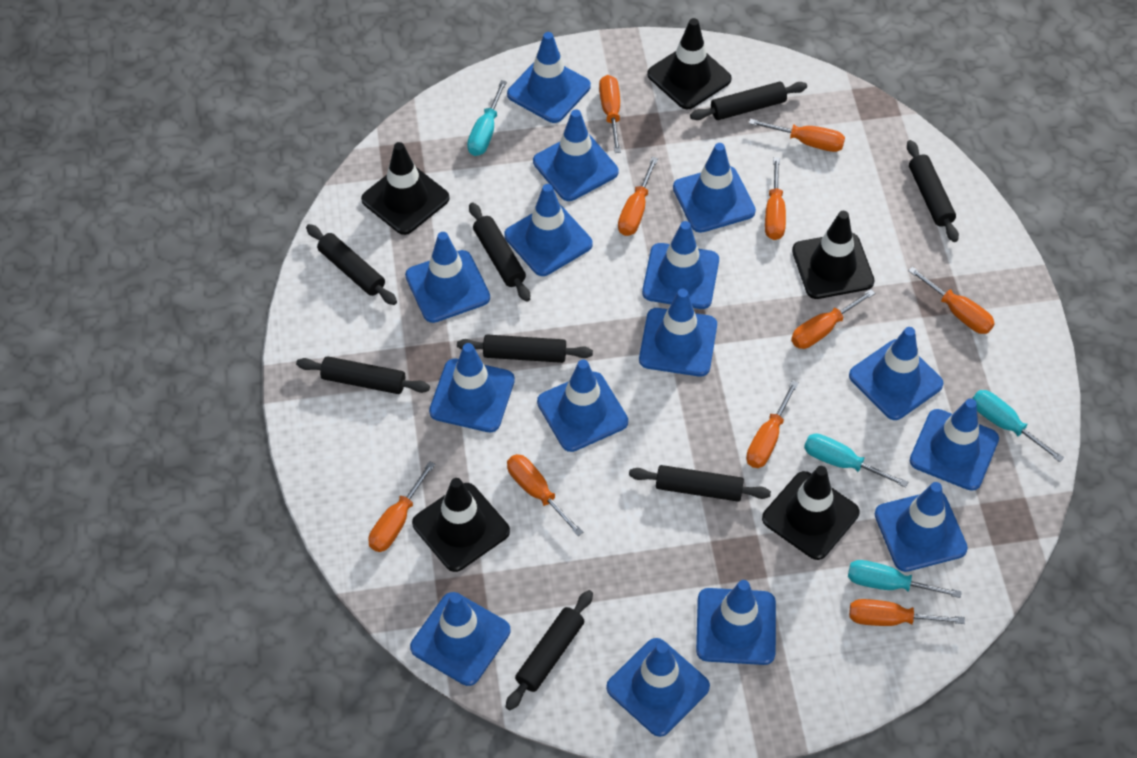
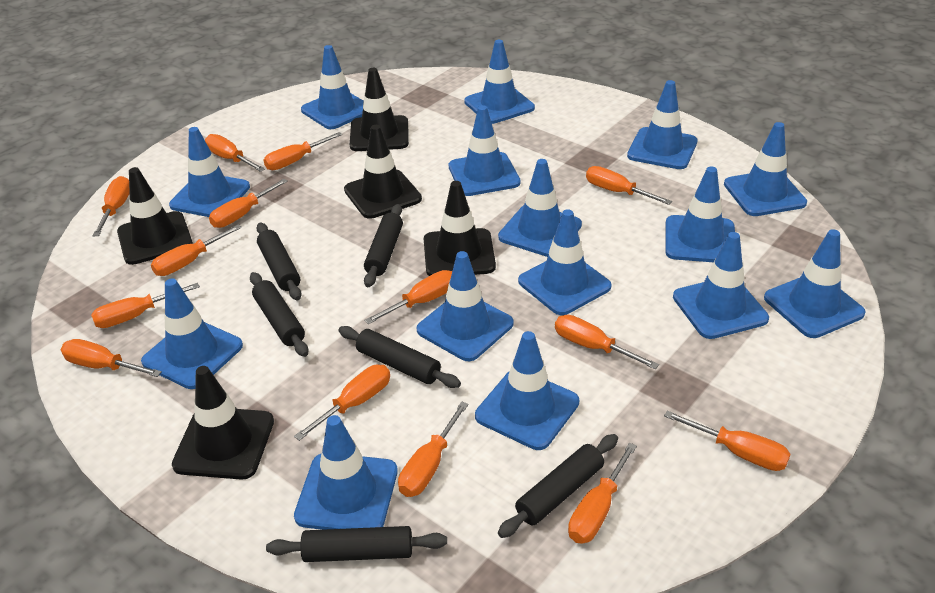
black rolling pin: 8 -> 6
orange screwdriver: 10 -> 14
turquoise screwdriver: 4 -> 0

